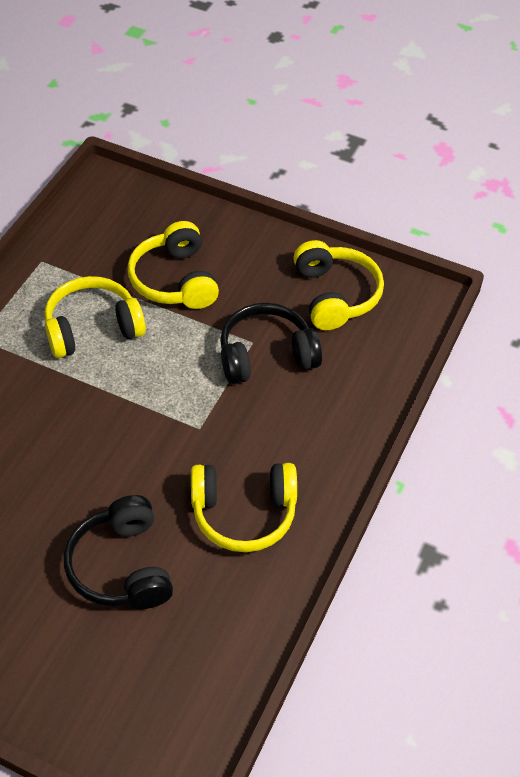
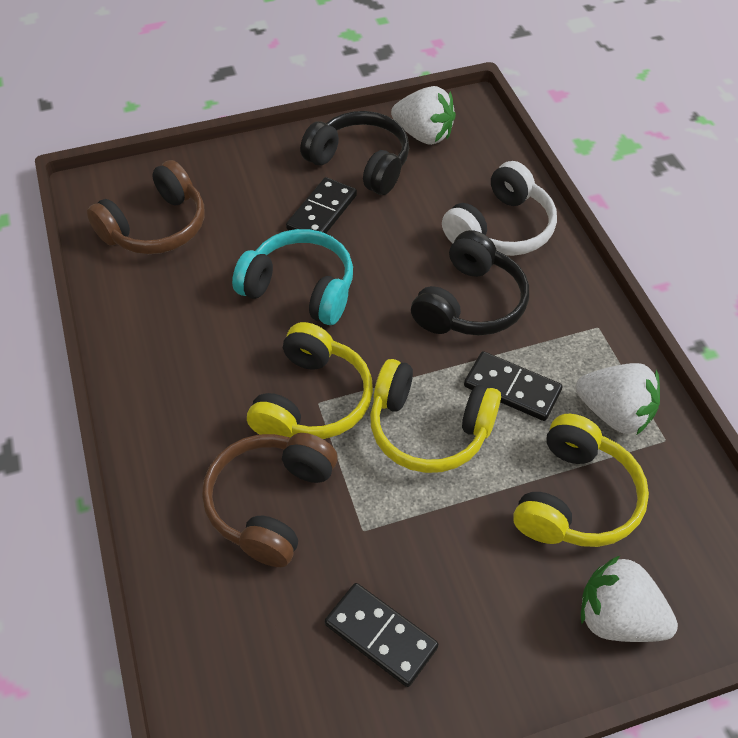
black domino: 0 -> 3
brown headphones: 0 -> 2
turquoise headphones: 0 -> 1
white headphones: 0 -> 1
white strawberry: 0 -> 3
yellow headphones: 4 -> 3

